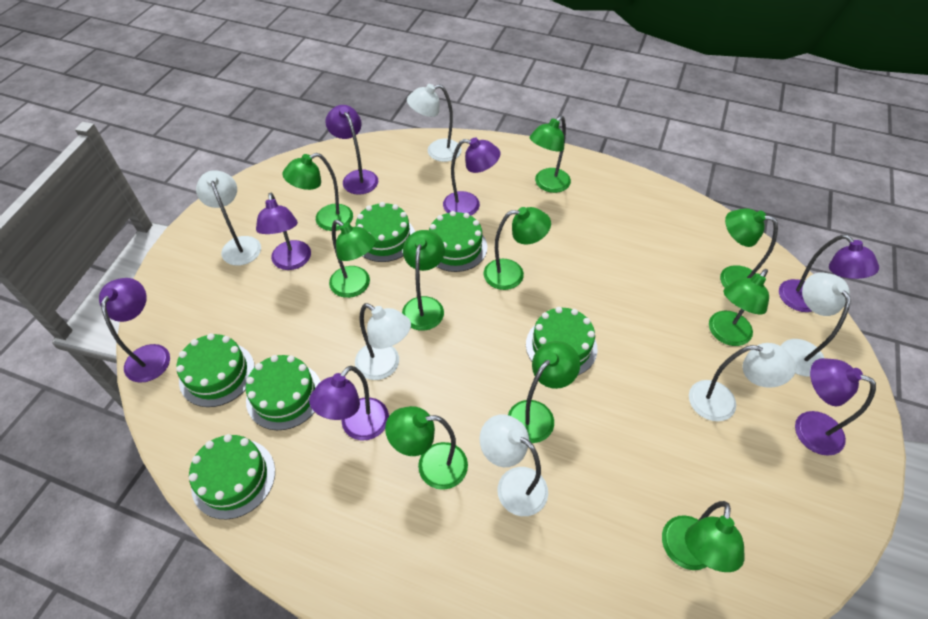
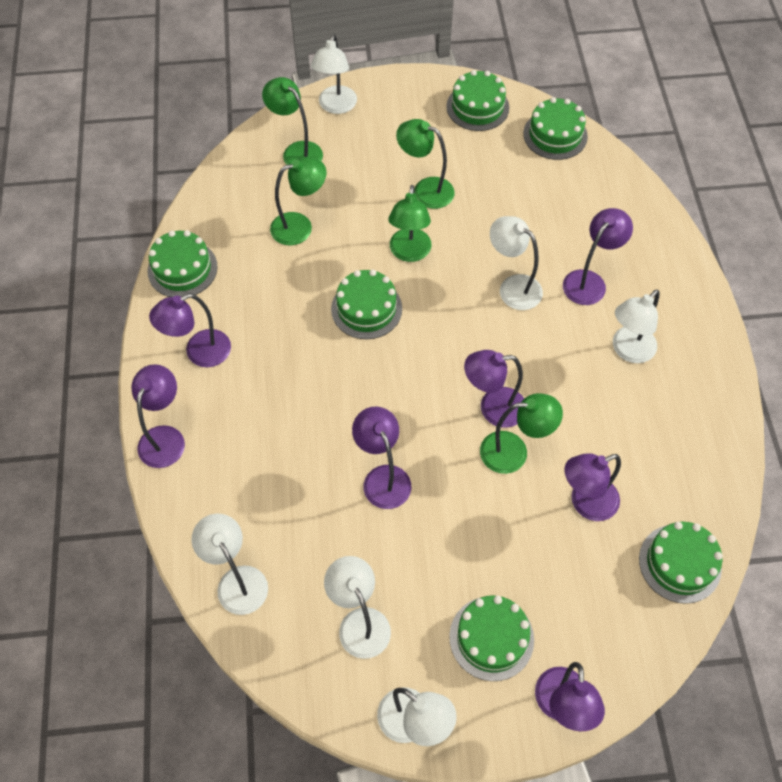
green lamp: 10 -> 5

